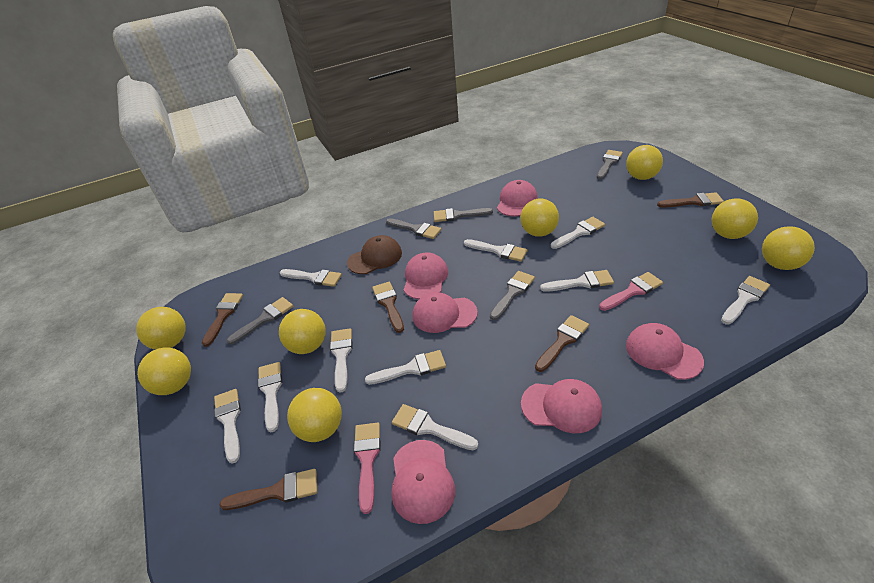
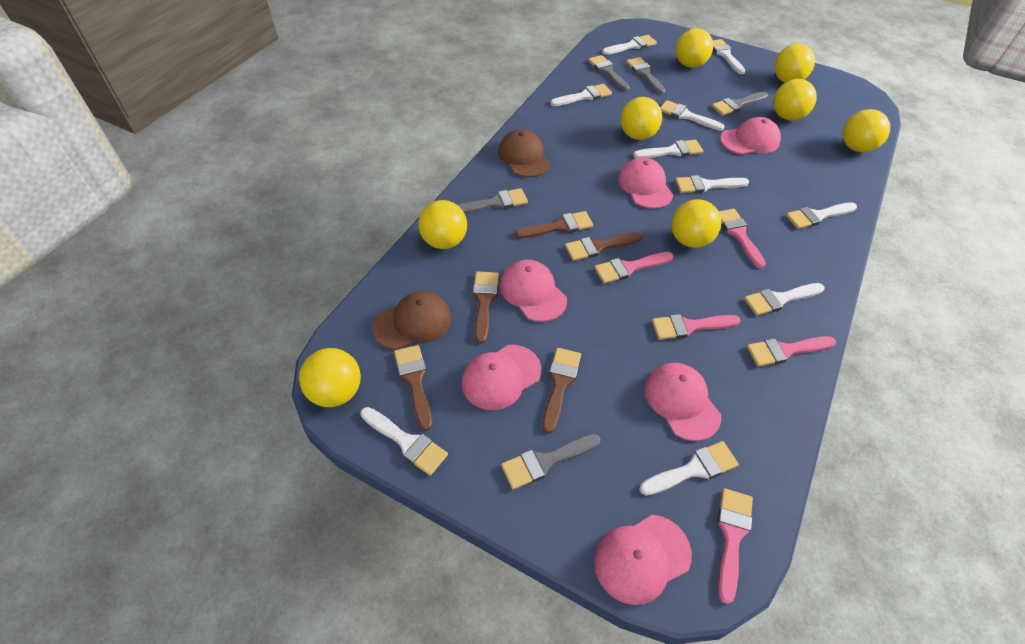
brown cap: 1 -> 2
pink brush: 2 -> 5

